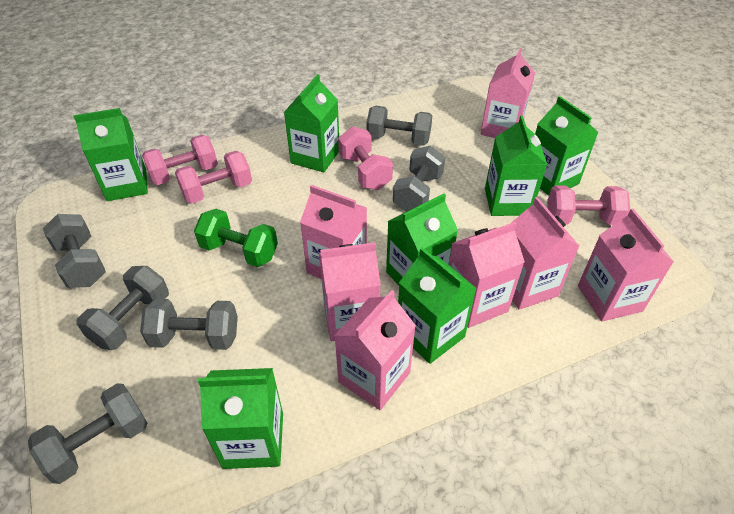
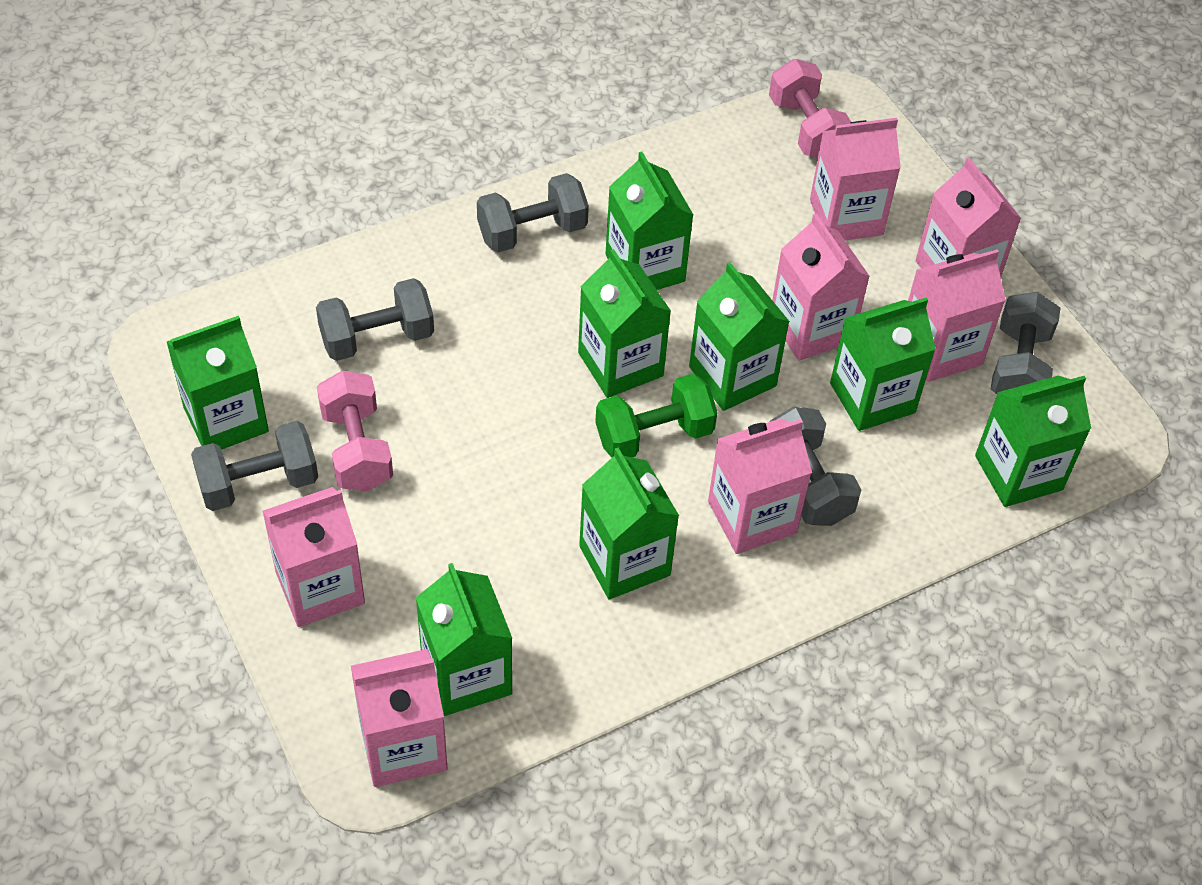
green carton: 7 -> 8
grey dumbbell: 6 -> 5
pink dumbbell: 4 -> 2

